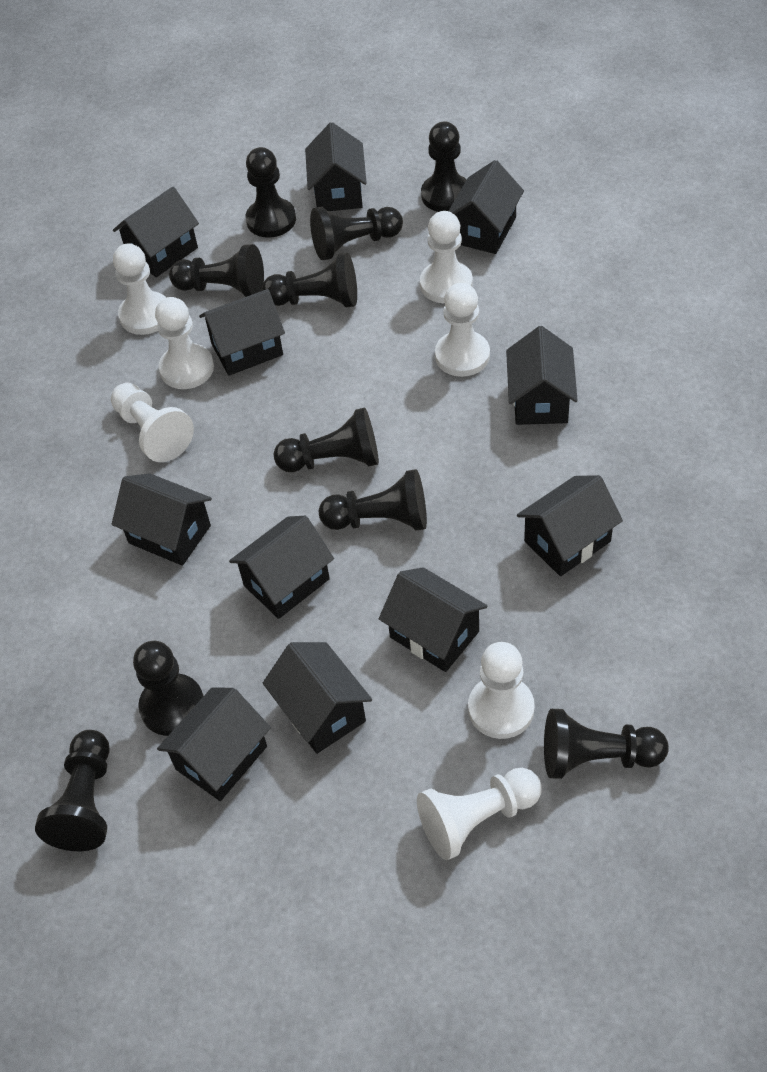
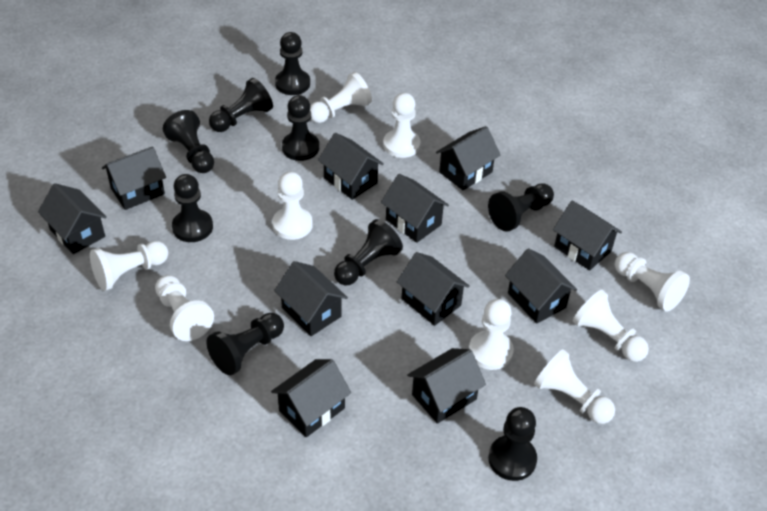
black pawn: 10 -> 9
white pawn: 7 -> 9

